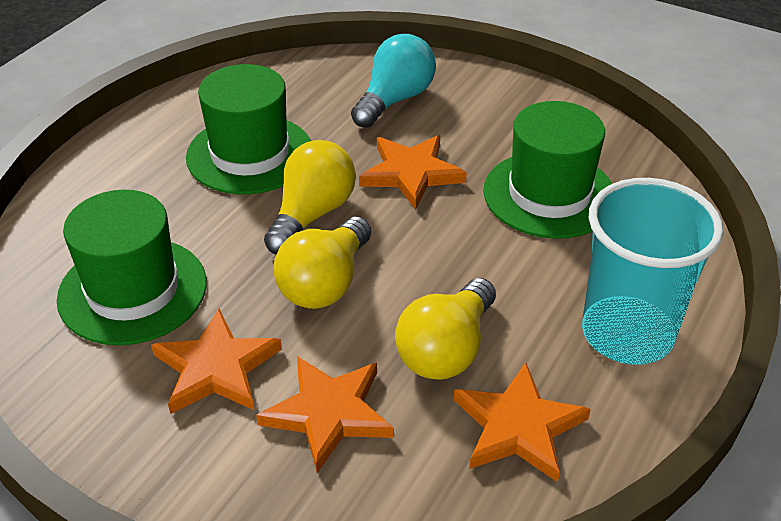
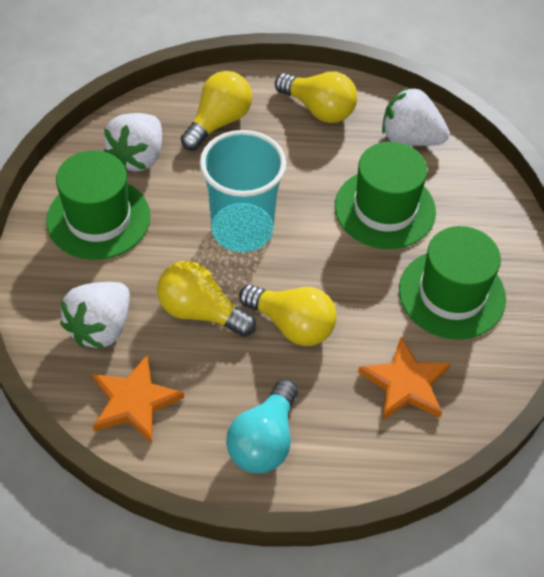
orange star: 4 -> 2
white strawberry: 0 -> 3
yellow light bulb: 3 -> 4

